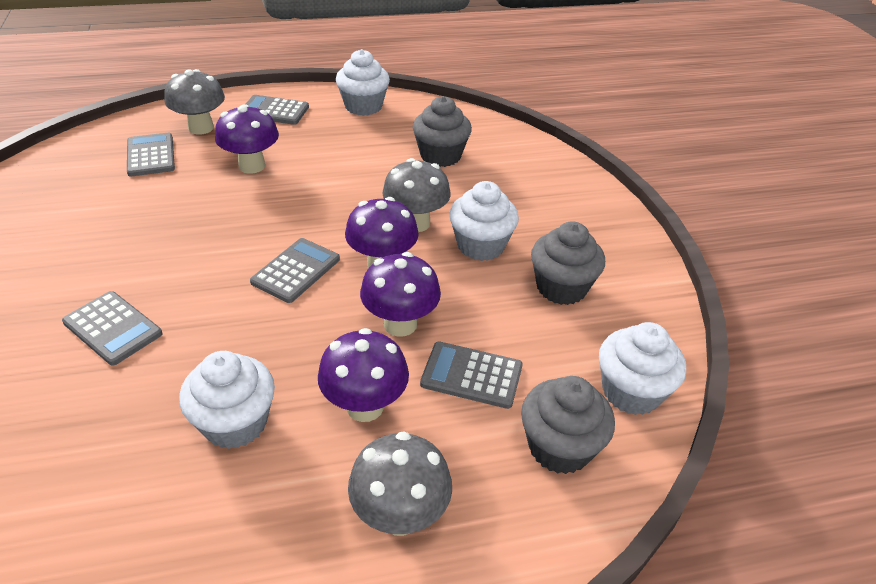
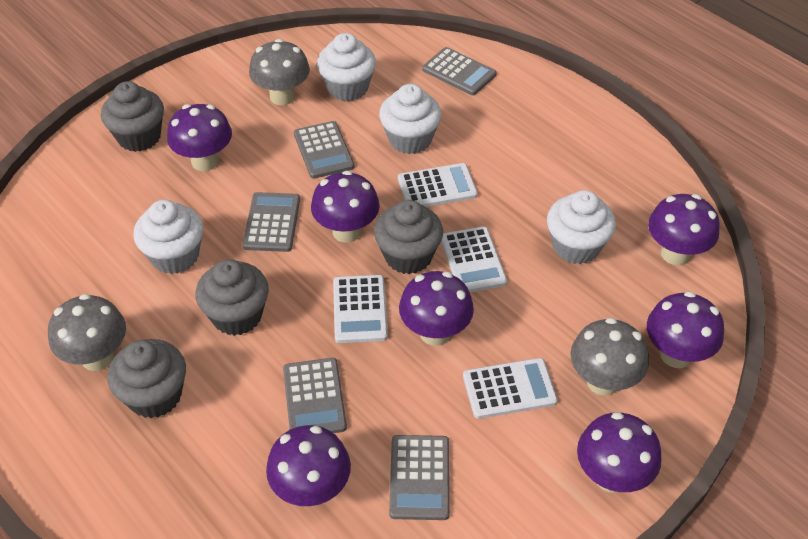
grey cupcake: 3 -> 4
purple mushroom: 4 -> 7
white calculator: 0 -> 4

